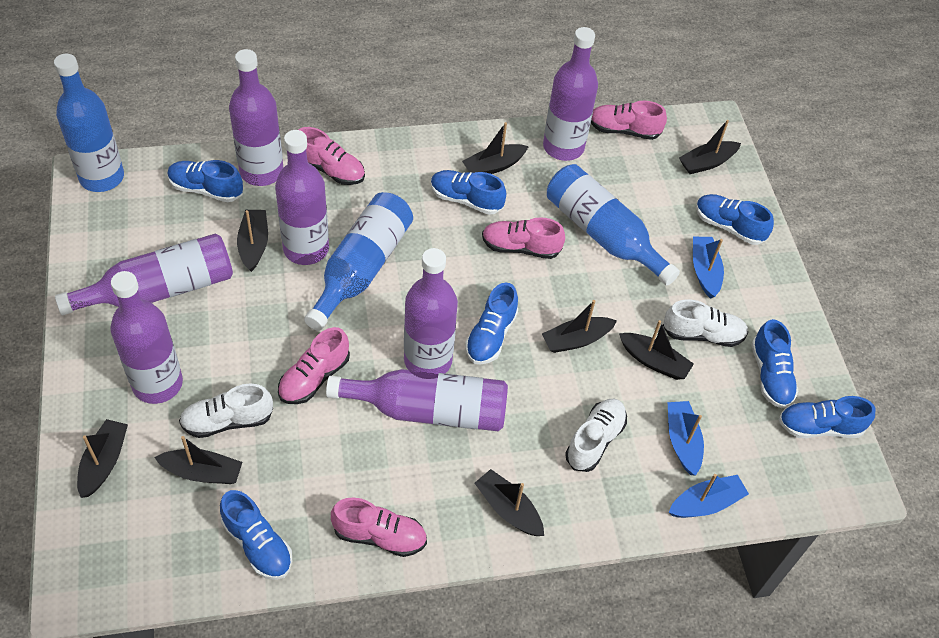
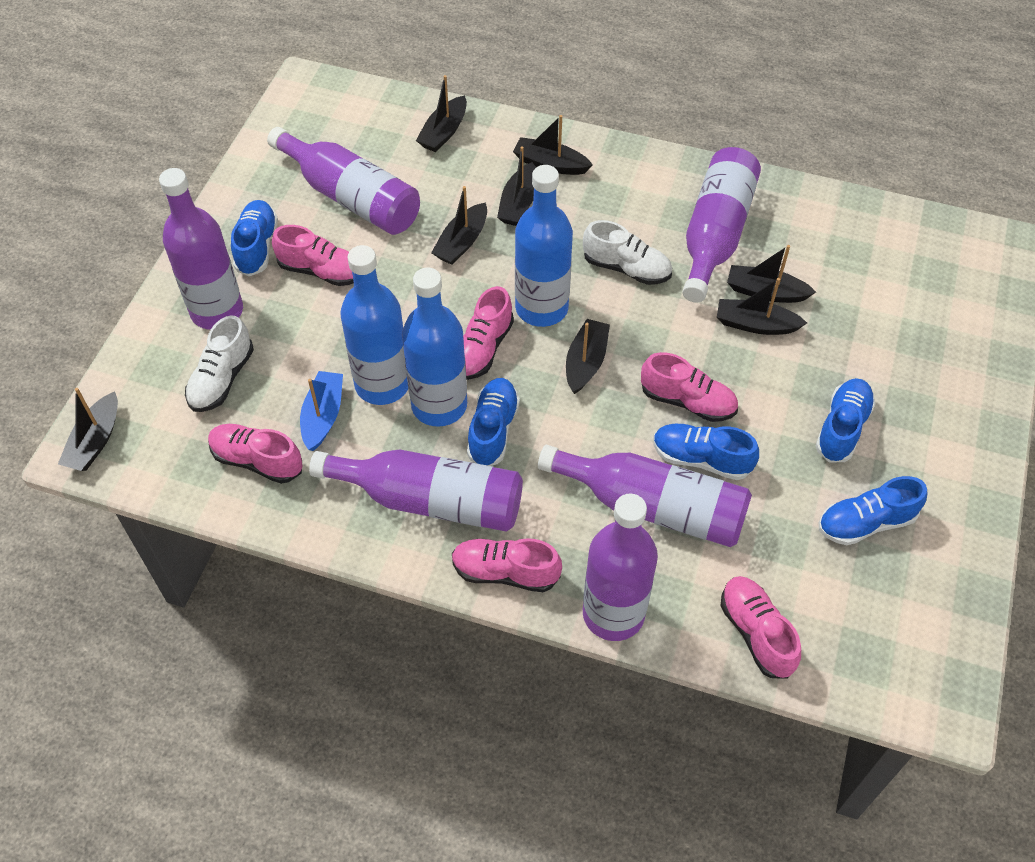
blue boat: 3 -> 1
blue shoe: 7 -> 5
pink shoe: 5 -> 6
purple bottle: 7 -> 6
white shoe: 3 -> 2

